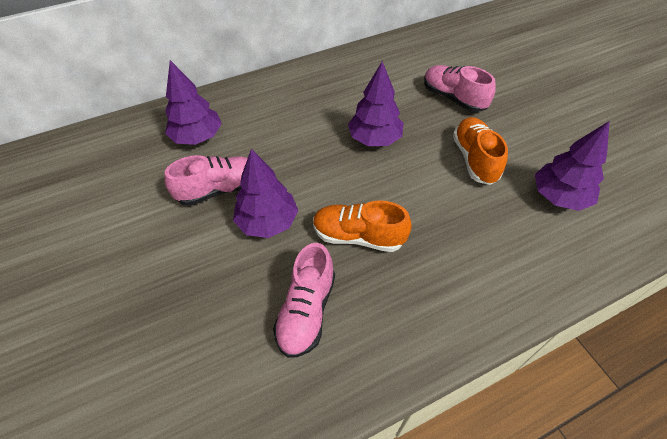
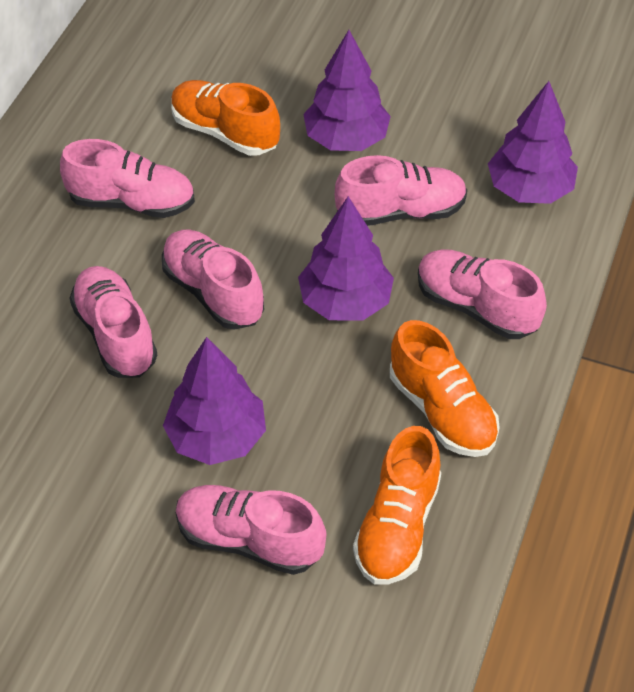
orange shoe: 2 -> 3
pink shoe: 3 -> 6

